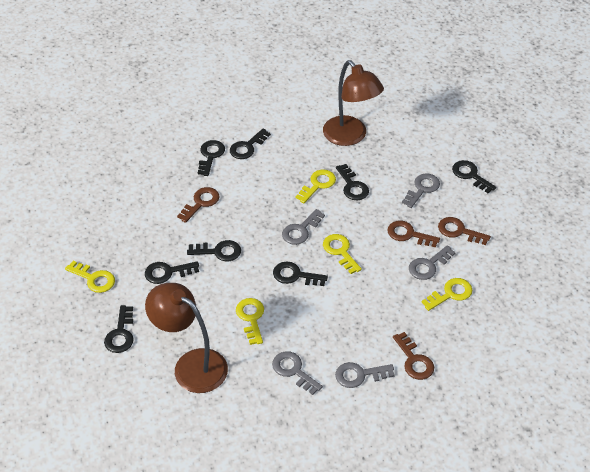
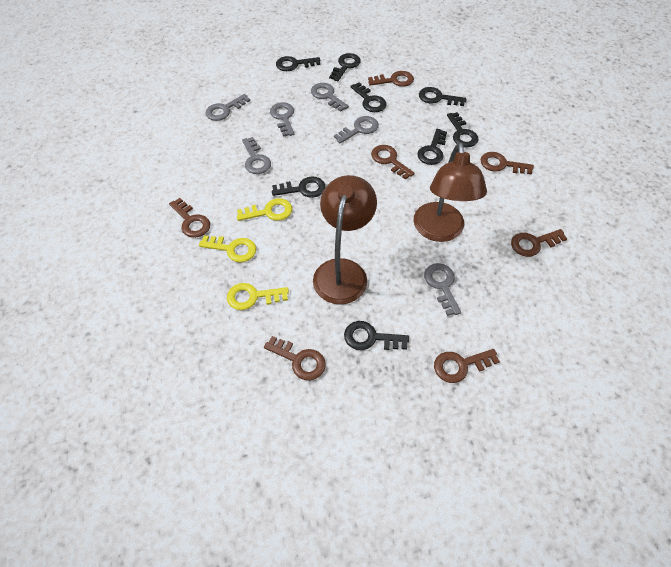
brown key: 4 -> 7
grey key: 5 -> 6
yellow key: 5 -> 3

